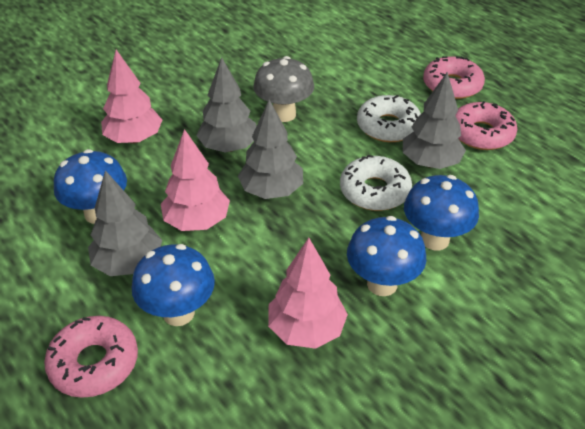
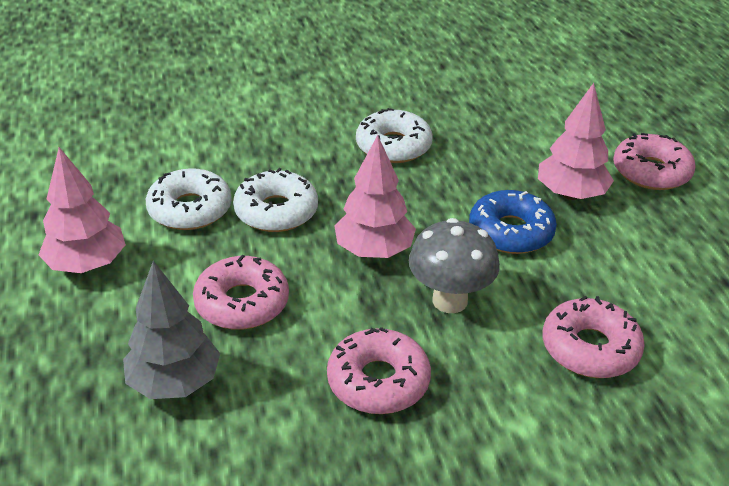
blue donut: 0 -> 1
blue mushroom: 4 -> 0
grey tree: 4 -> 1
pink donut: 3 -> 4
white donut: 2 -> 3

